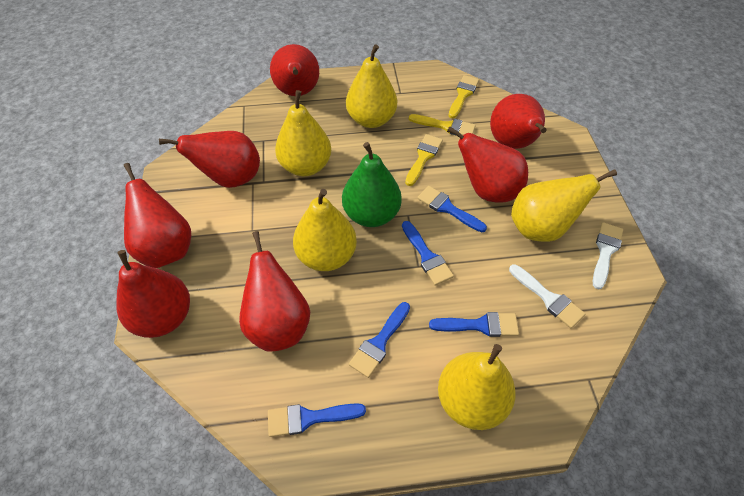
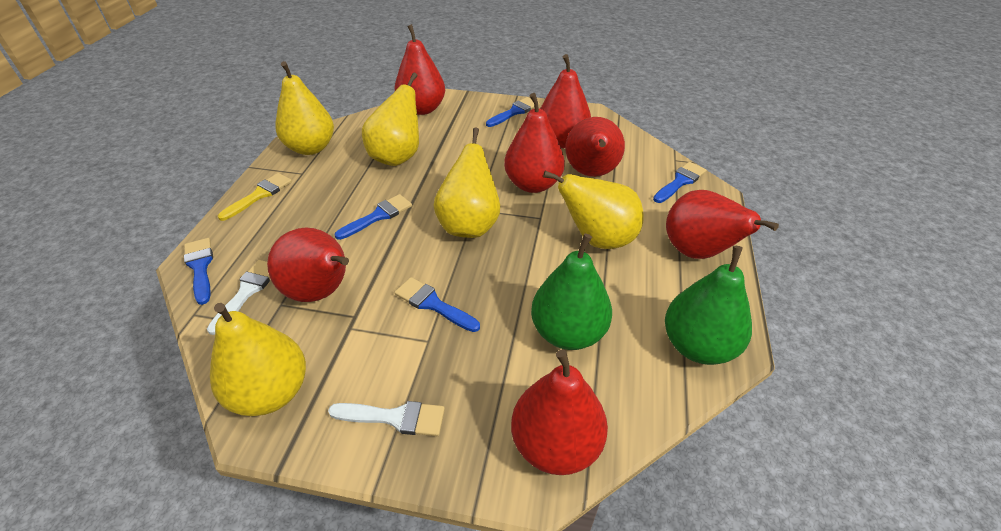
green pear: 1 -> 2
yellow brush: 3 -> 1

